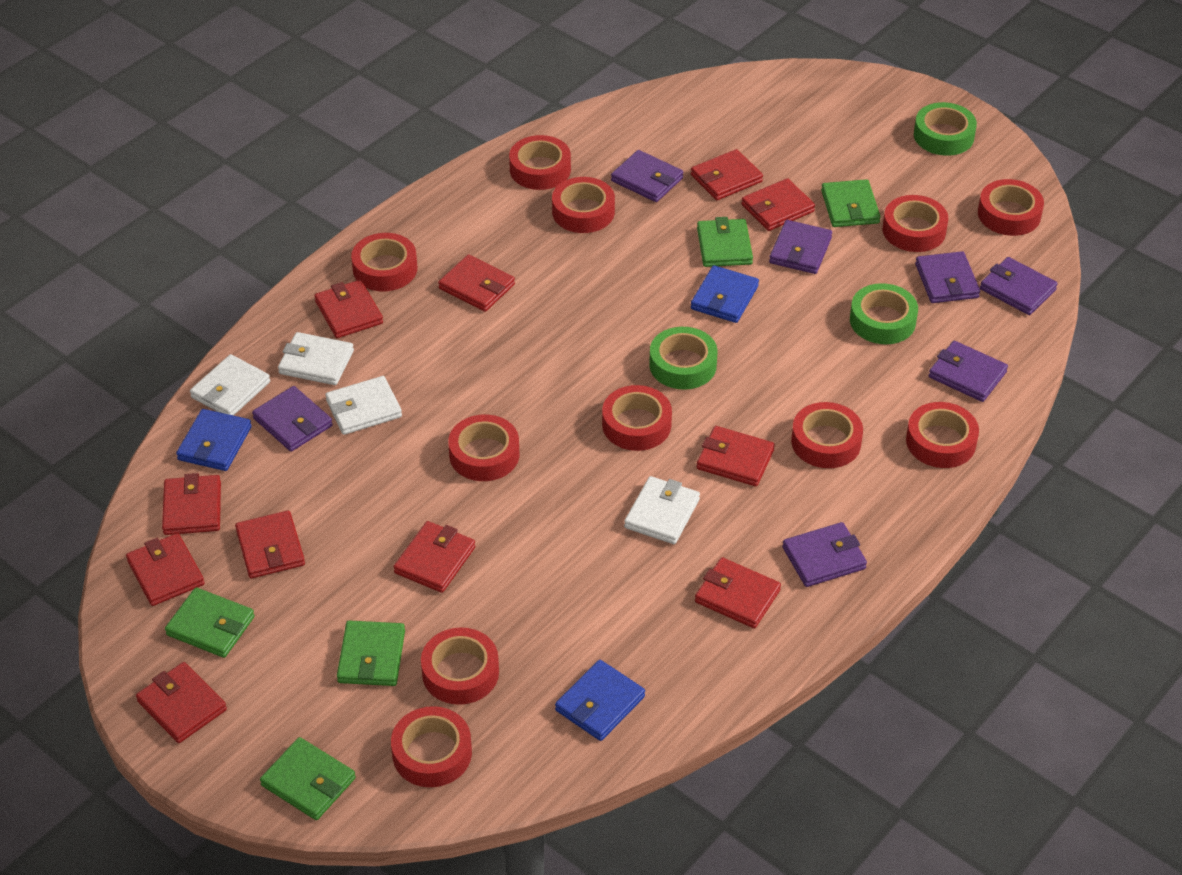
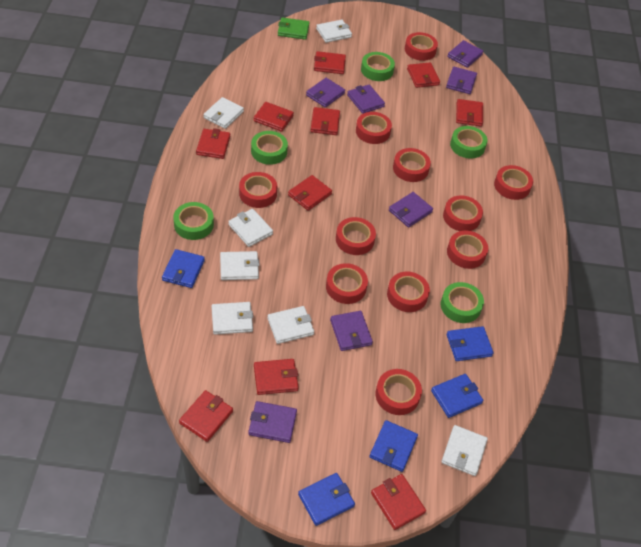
blue wallet: 3 -> 5
green tape: 3 -> 5
green wallet: 5 -> 1
red wallet: 11 -> 10
white wallet: 4 -> 7

